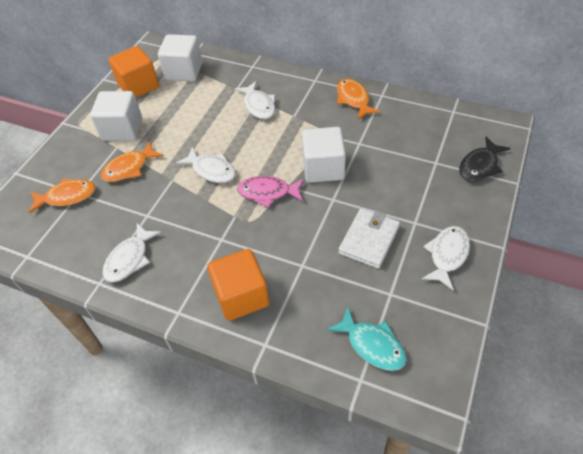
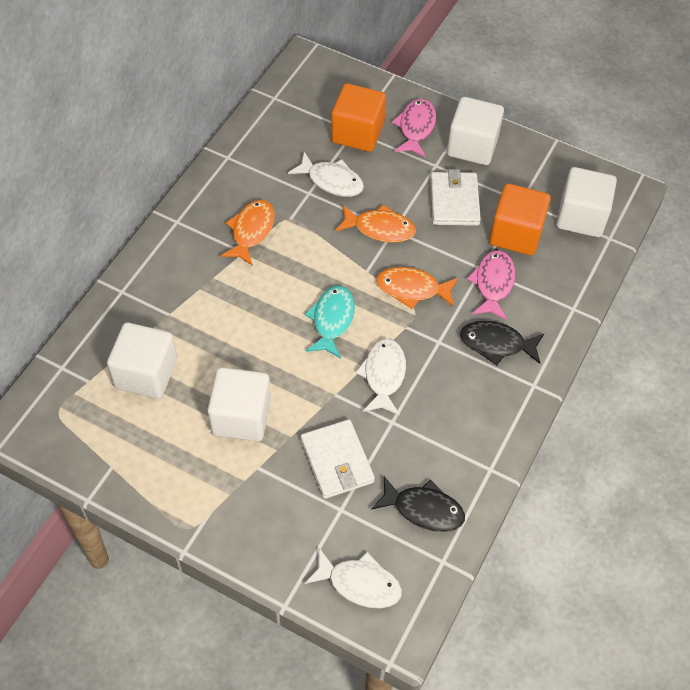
black fish: 1 -> 2
pink fish: 1 -> 2
white cube: 3 -> 4
white fish: 4 -> 3
white wallet: 1 -> 2

